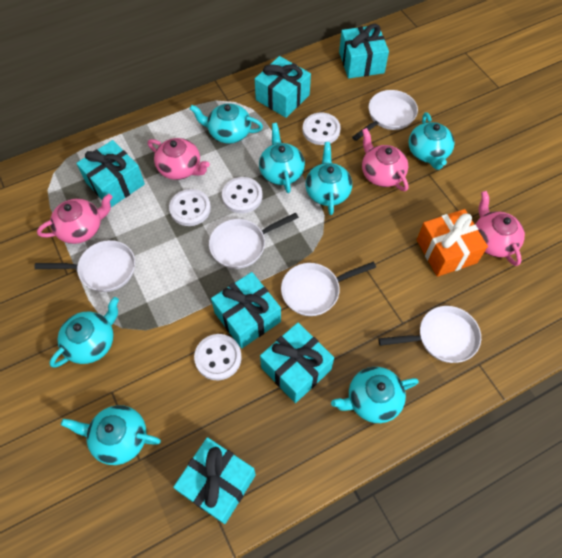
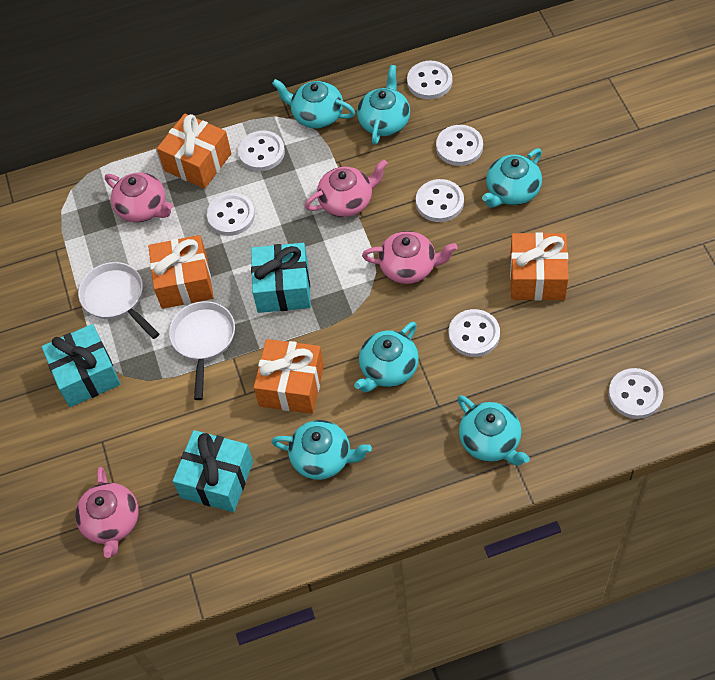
orange gift: 1 -> 4
turquoise gift: 6 -> 3
turquoise teapot: 7 -> 6
white button: 4 -> 7
white pan: 5 -> 2

